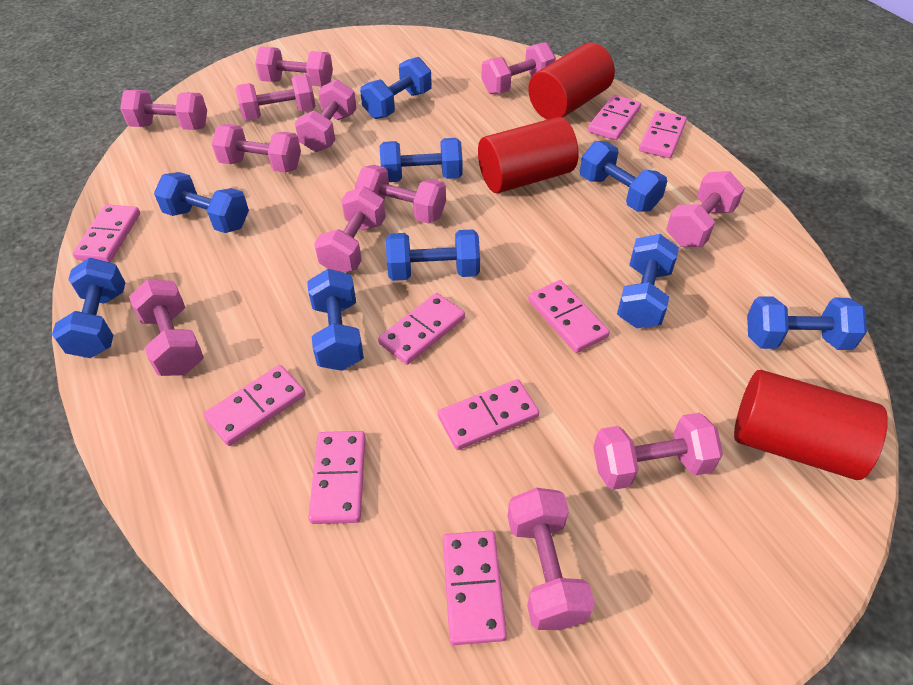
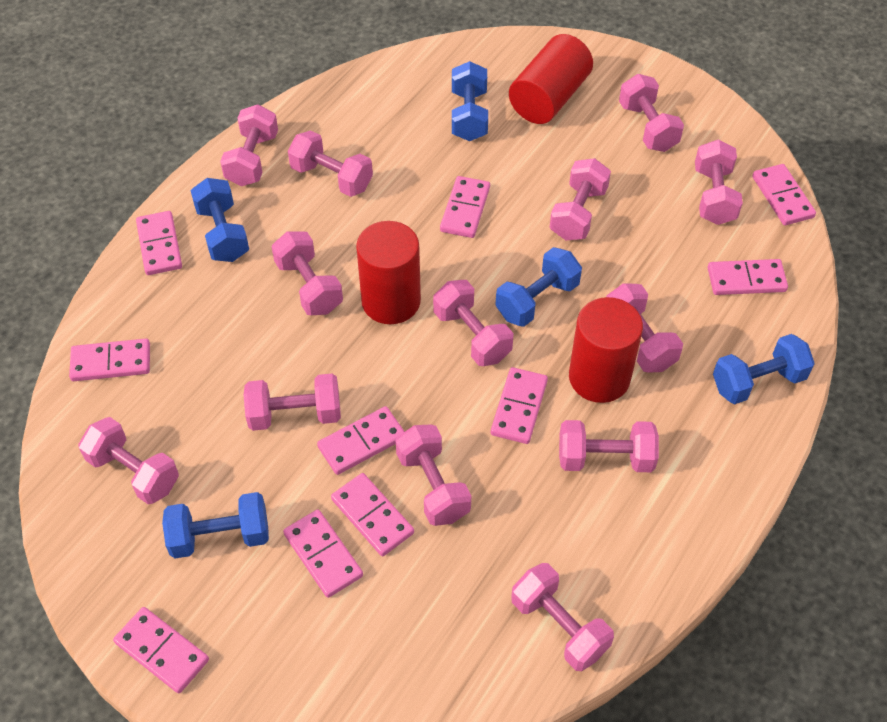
blue dumbbell: 9 -> 5
pink domino: 9 -> 10
pink dumbbell: 12 -> 13

